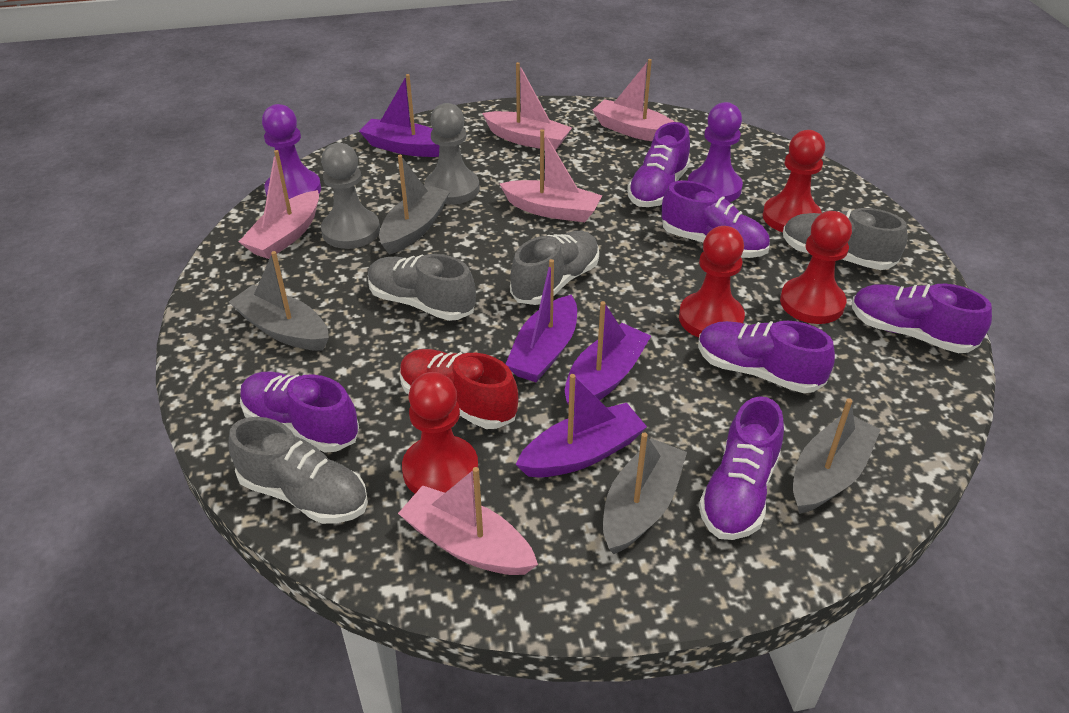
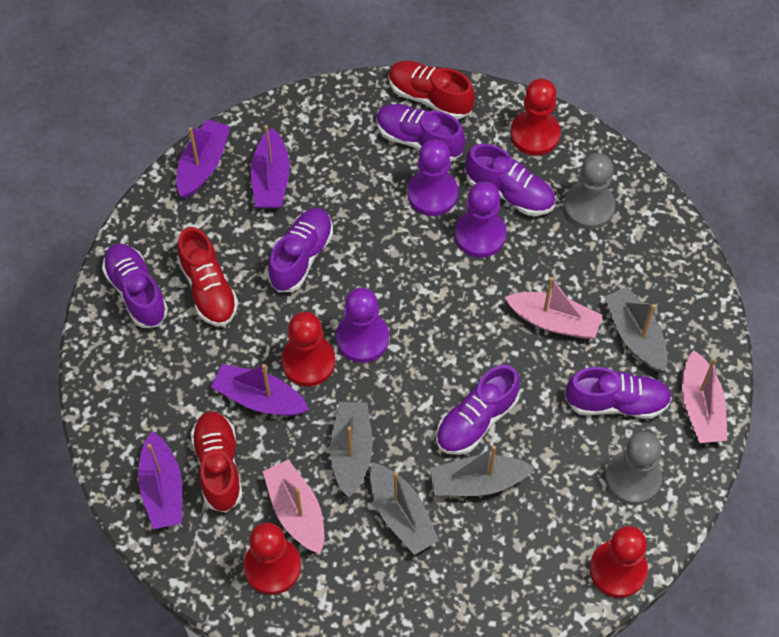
grey shoe: 4 -> 0
pink boat: 5 -> 3
purple pawn: 2 -> 3
red shoe: 1 -> 3

